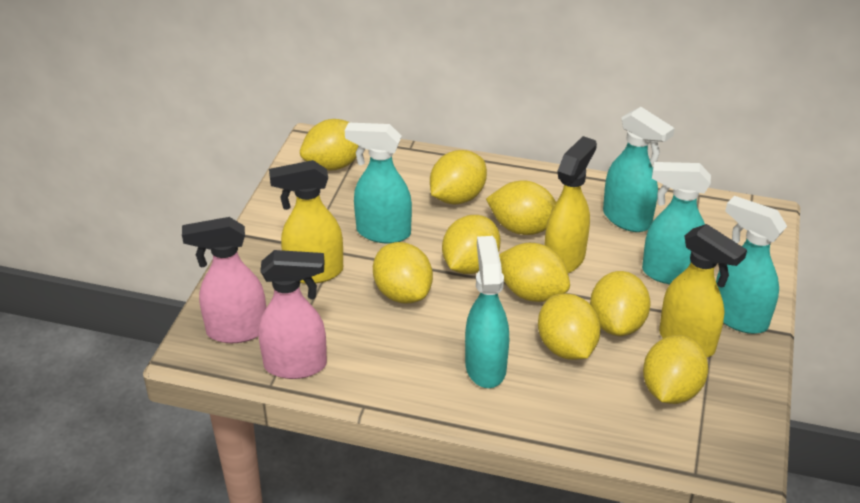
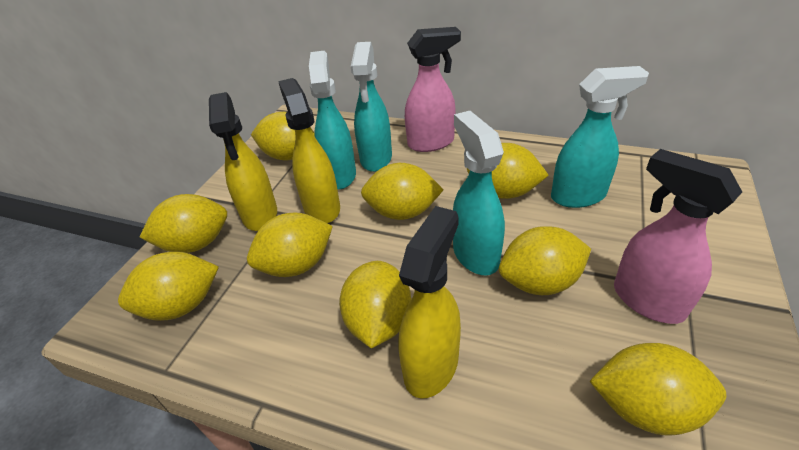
turquoise spray bottle: 5 -> 4

